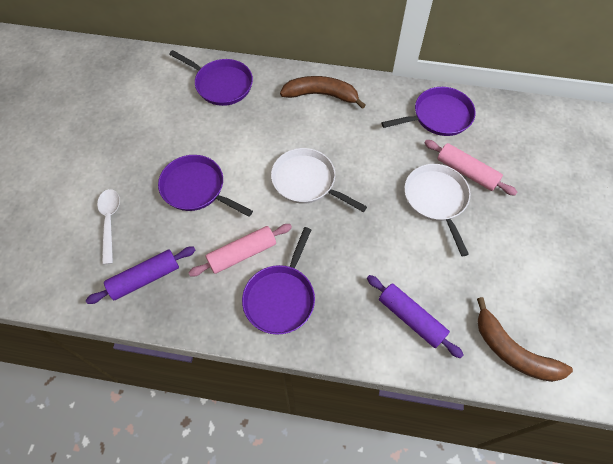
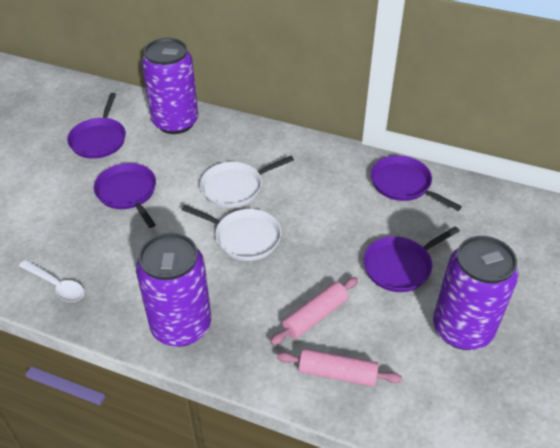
brown banana: 2 -> 0
purple can: 0 -> 3
purple rolling pin: 2 -> 0

